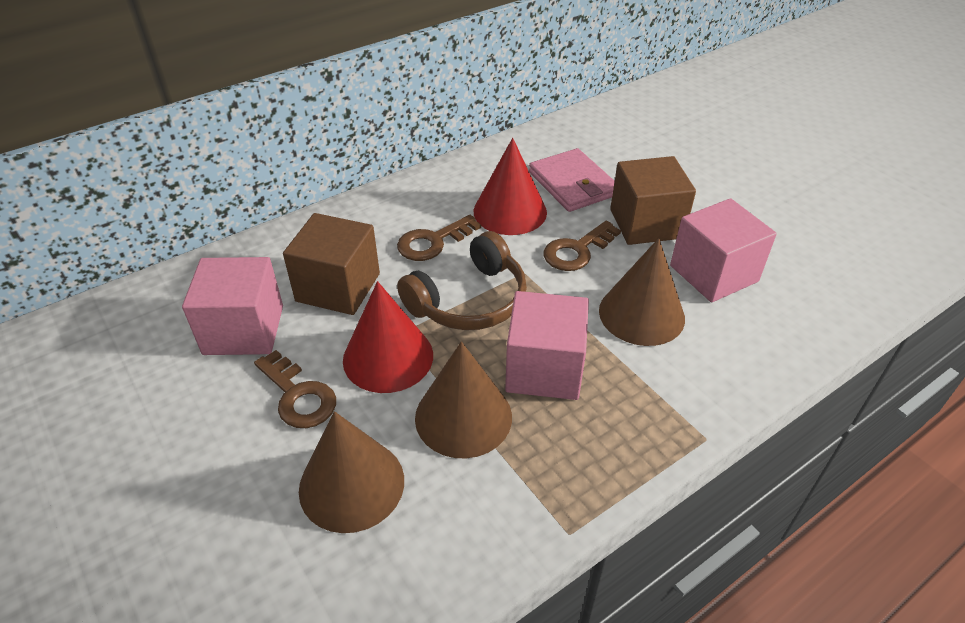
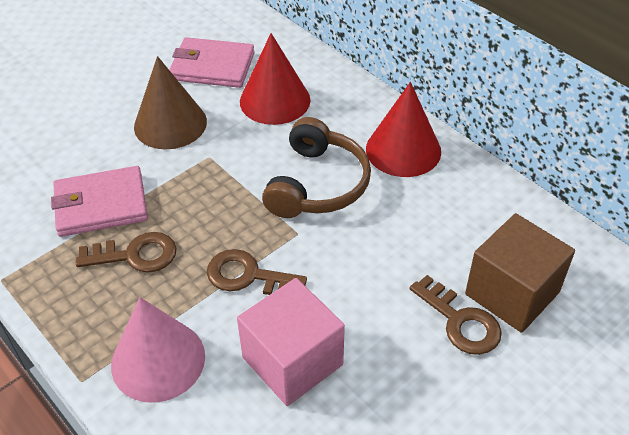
brown cone: 3 -> 1
brown cube: 2 -> 1
pink cone: 0 -> 1
pink cube: 3 -> 1
pink wallet: 1 -> 2

